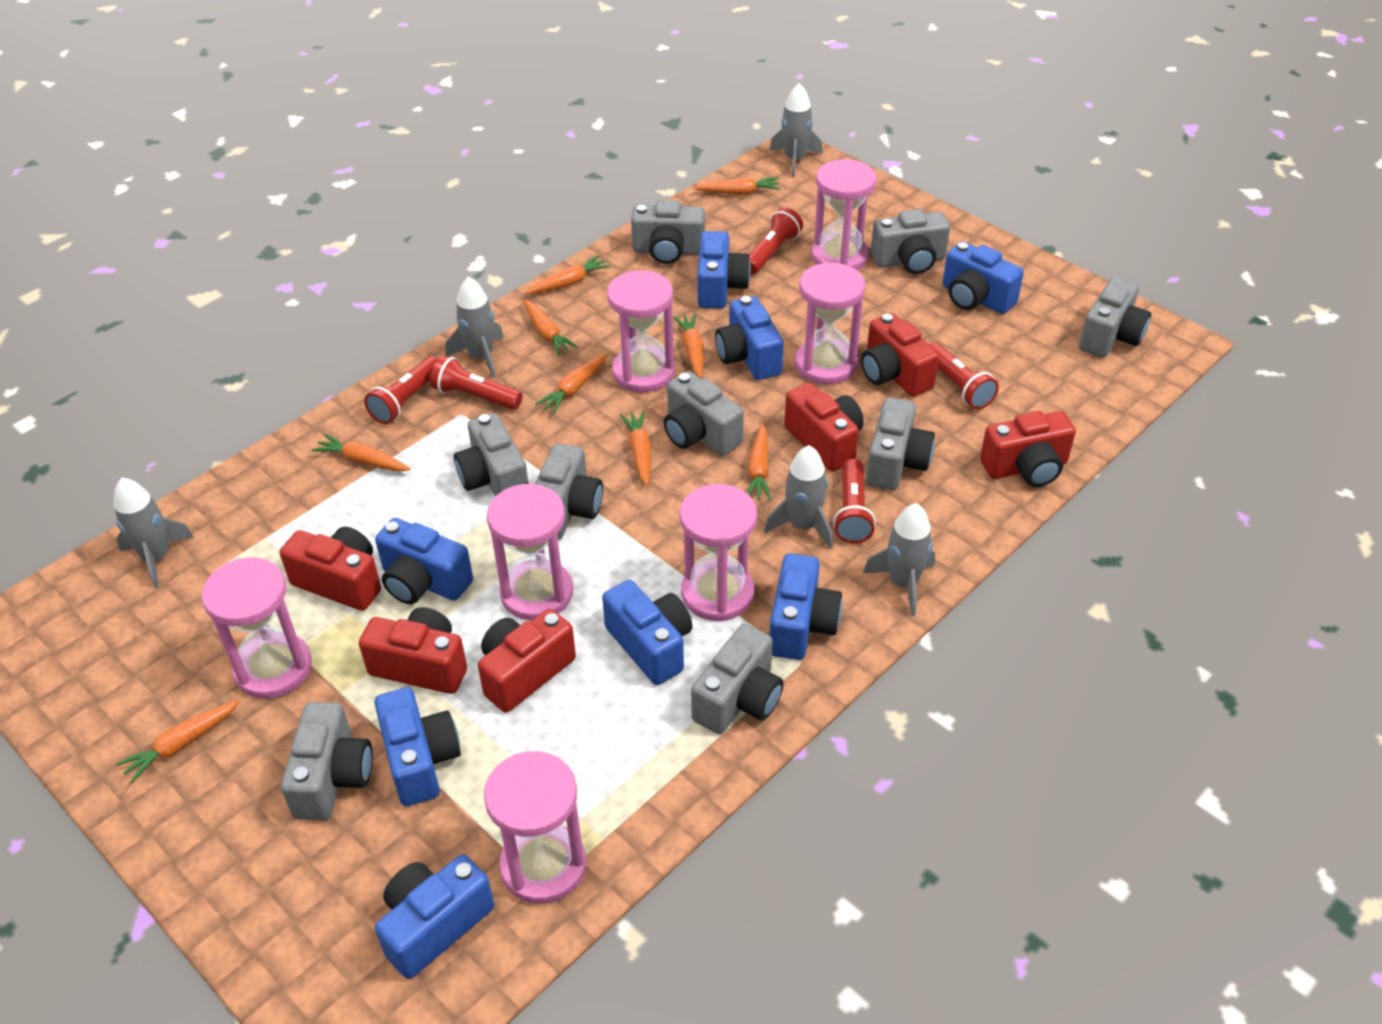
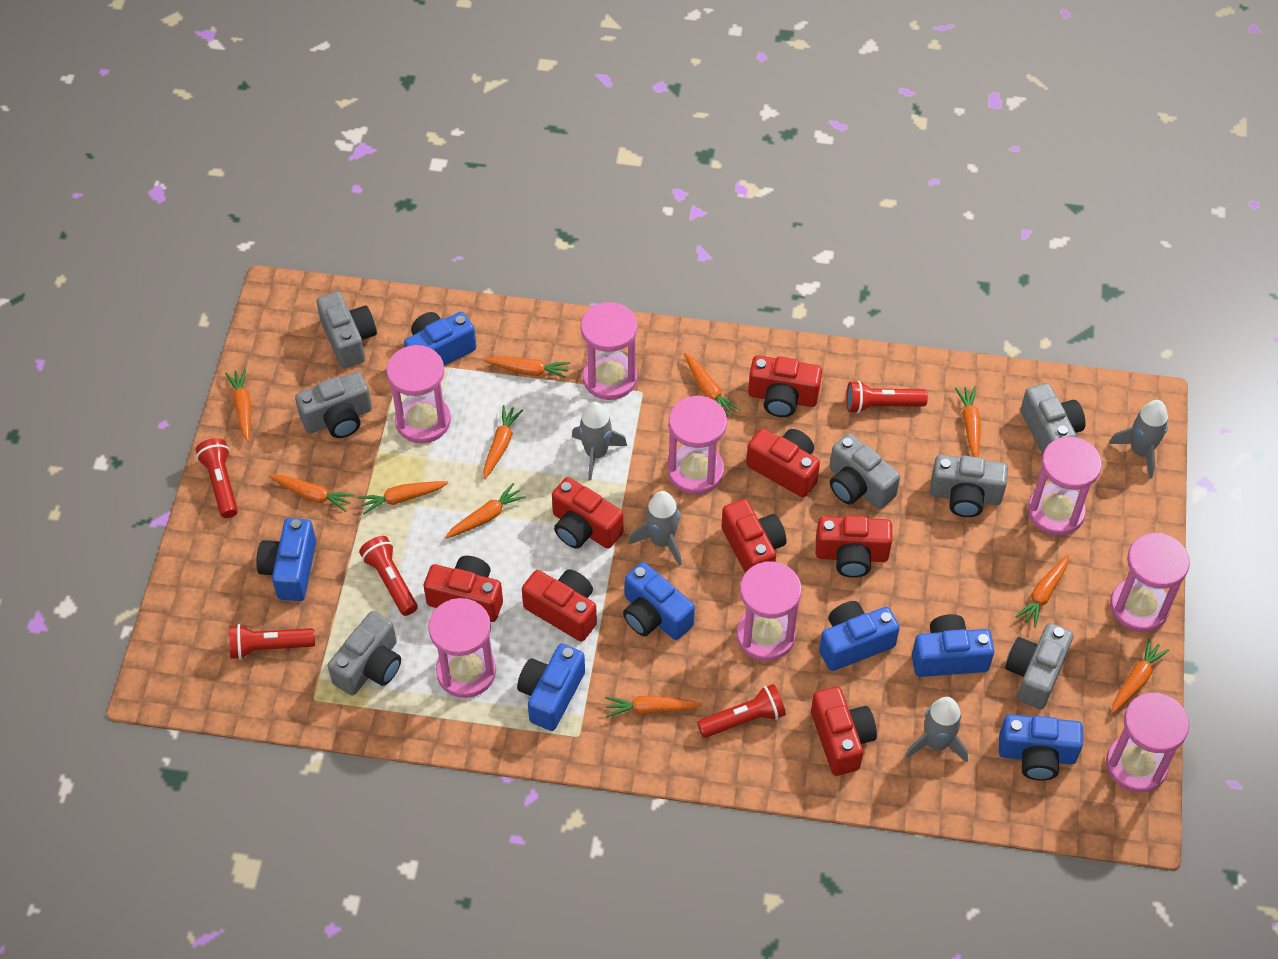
blue camera: 8 -> 7
grey camera: 9 -> 7
grey rocket: 5 -> 4
orange carrot: 9 -> 11
pink hourglass: 7 -> 8
red camera: 6 -> 8

